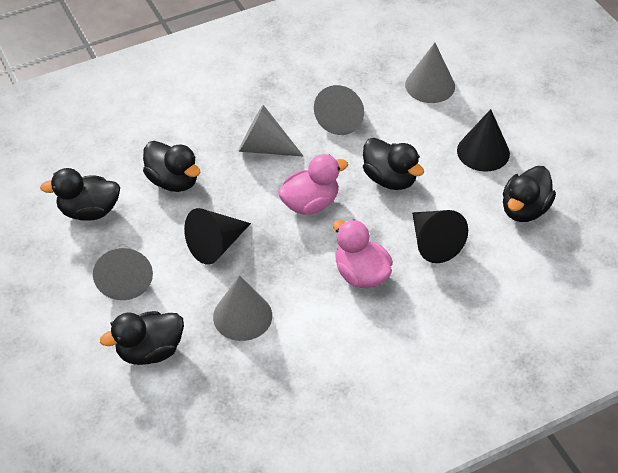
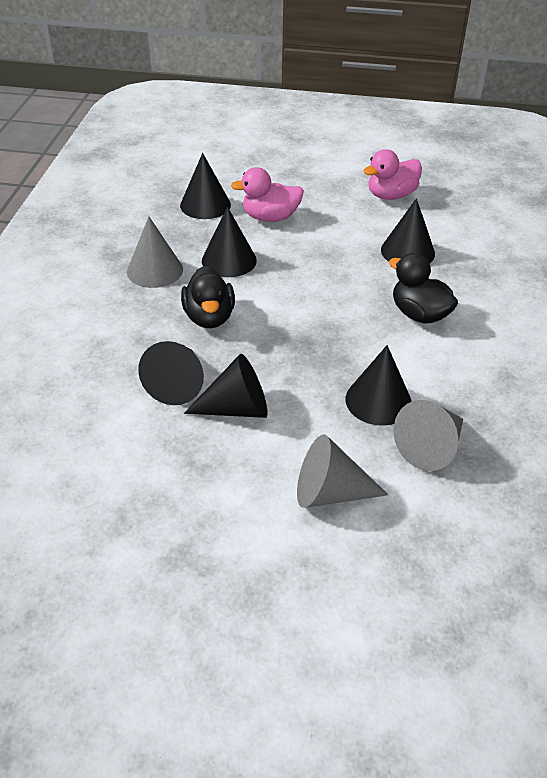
black cone: 3 -> 6
black duck: 5 -> 2
grey cone: 5 -> 3

